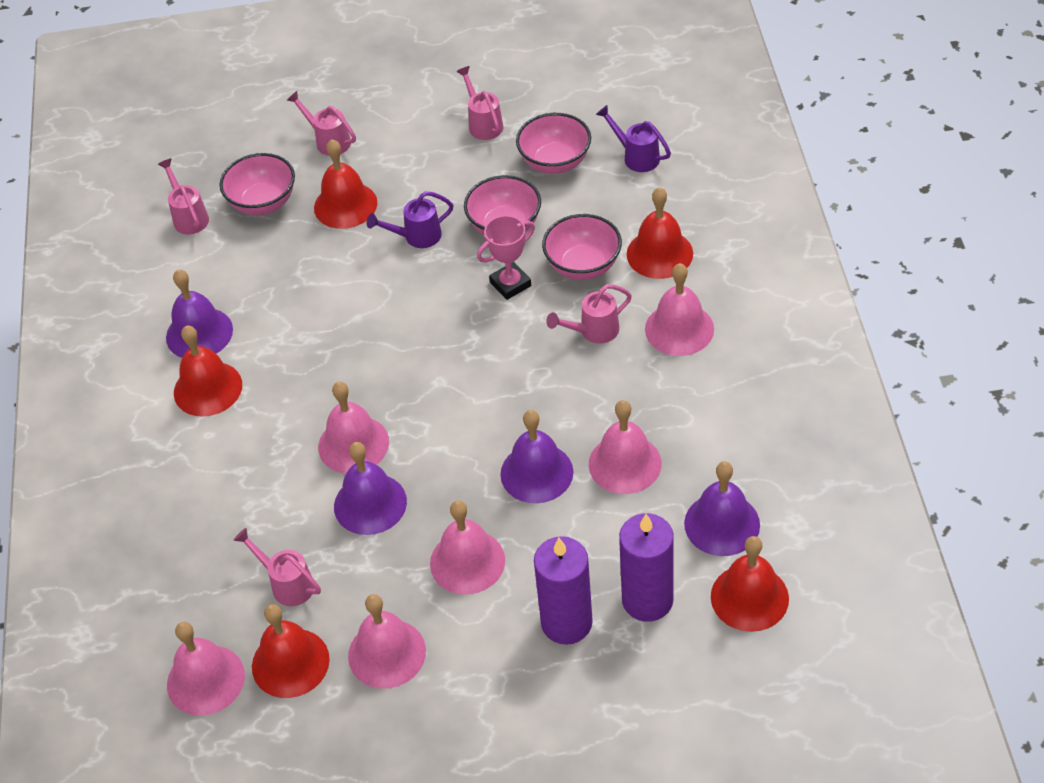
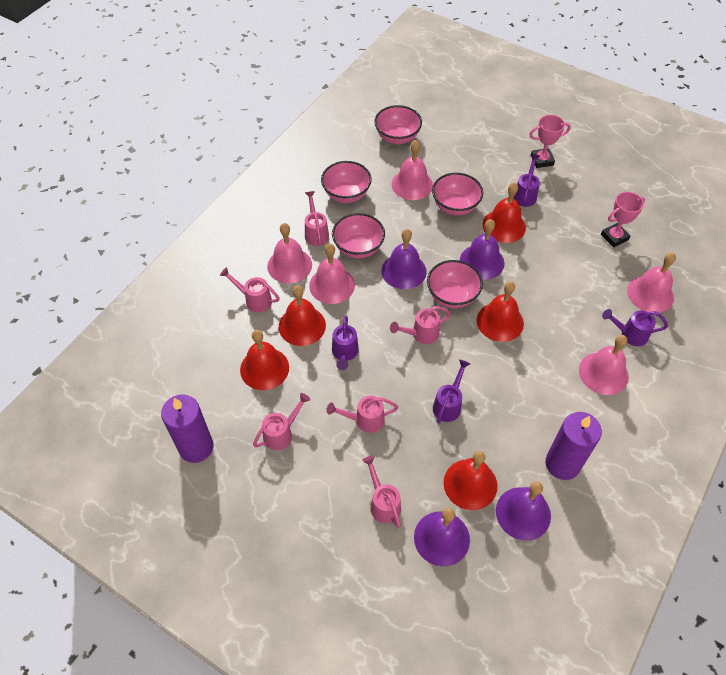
pink bell: 6 -> 5
pink bowl: 4 -> 5
pink trophy: 1 -> 2
pink watering can: 5 -> 6
purple watering can: 2 -> 4

